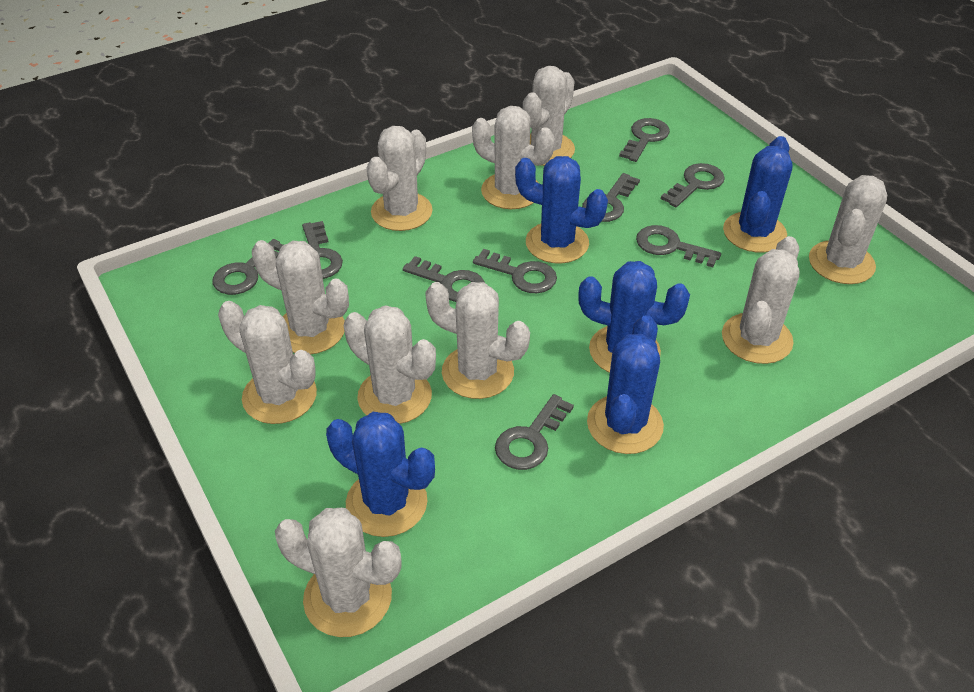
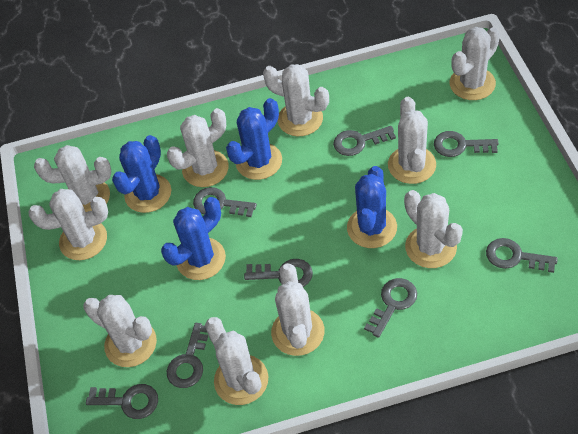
blue cactus: 5 -> 4
grey key: 9 -> 8

